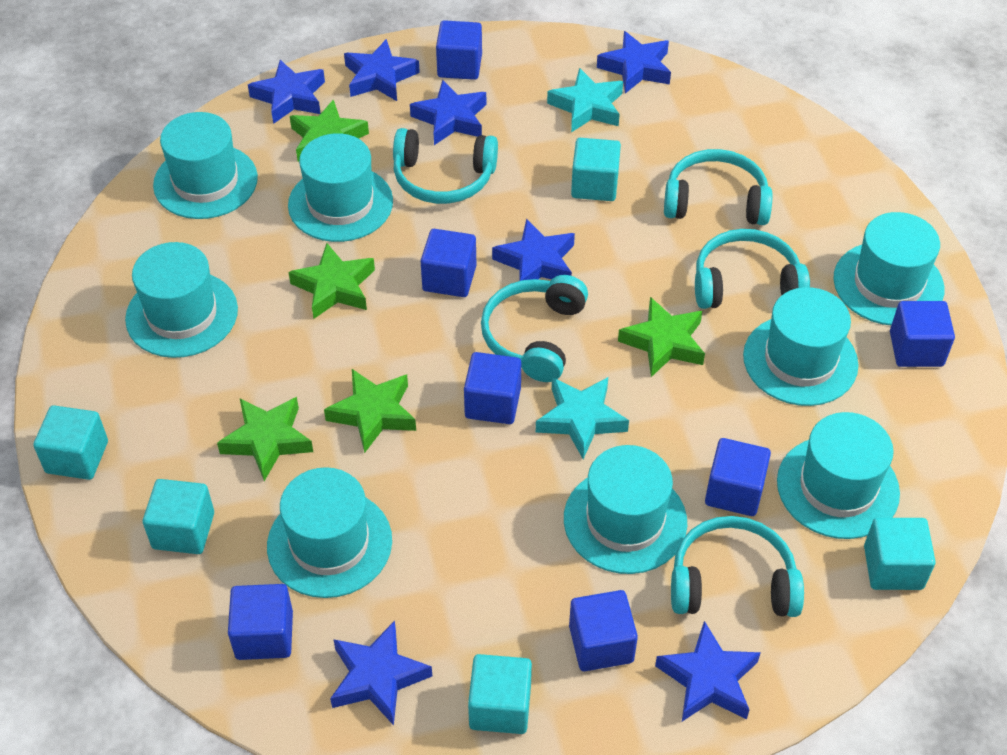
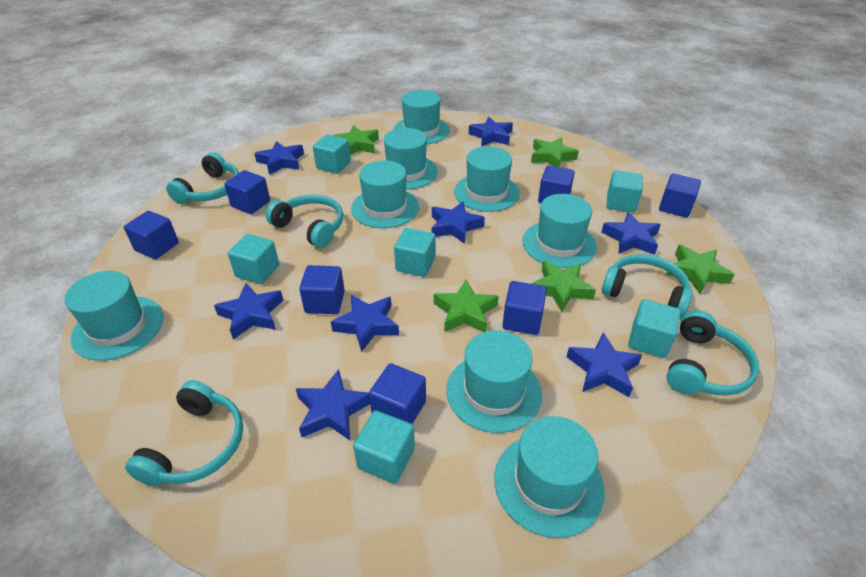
blue star: 7 -> 8
turquoise cube: 5 -> 6
turquoise star: 2 -> 0

